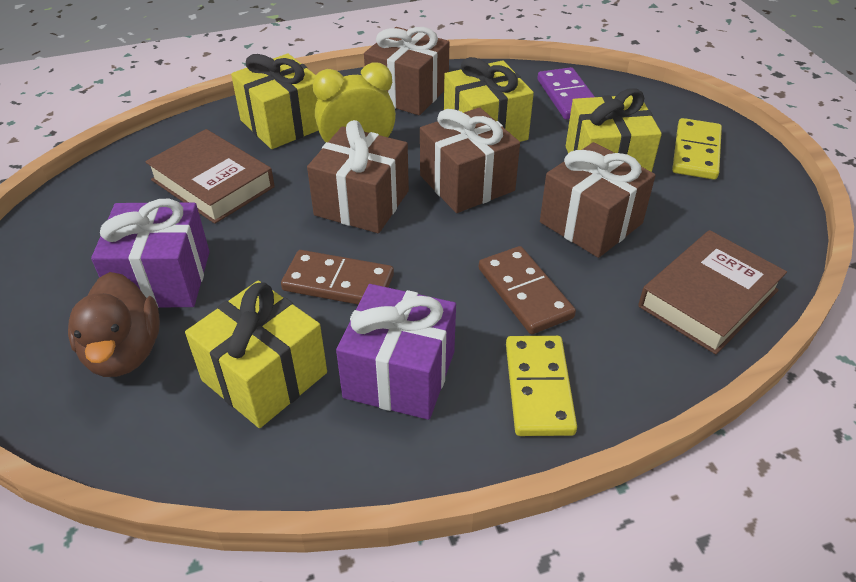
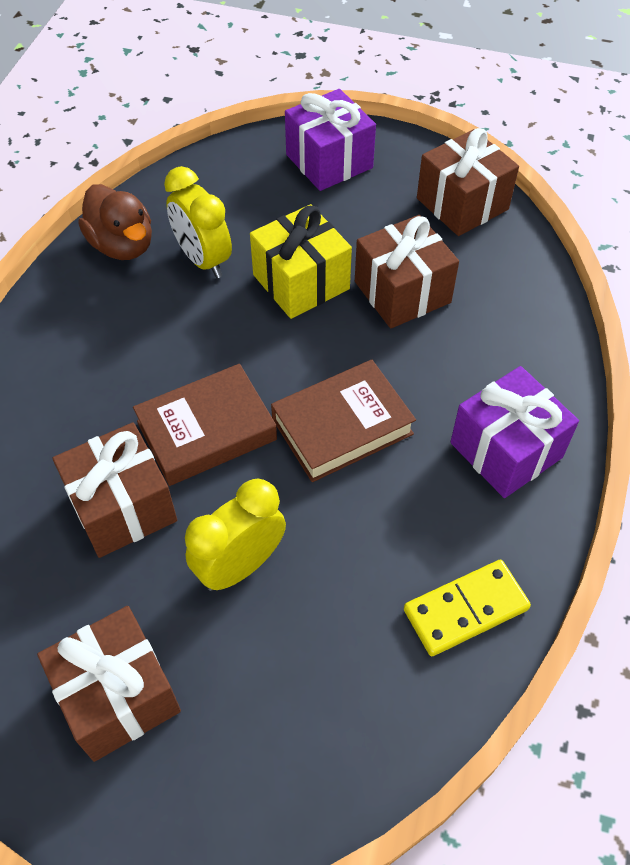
brown domino: 2 -> 0
purple domino: 1 -> 0
yellow clock: 1 -> 2
yellow domino: 2 -> 1
yellow gift: 4 -> 1

